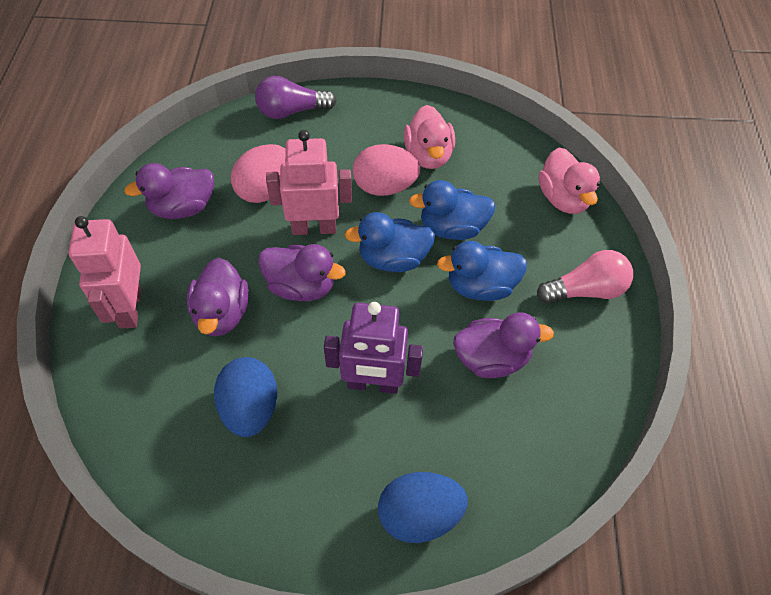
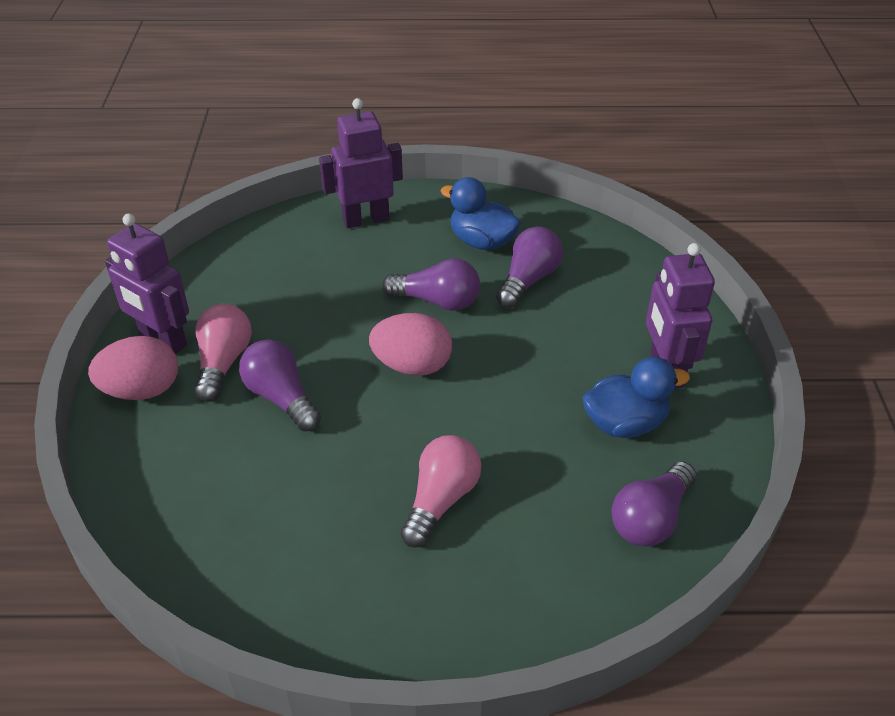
blue duck: 3 -> 2
blue egg: 2 -> 0
pink duck: 2 -> 0
pink light bulb: 1 -> 2
pink robot: 2 -> 0
purple duck: 4 -> 0
purple light bulb: 1 -> 4
purple robot: 1 -> 3

